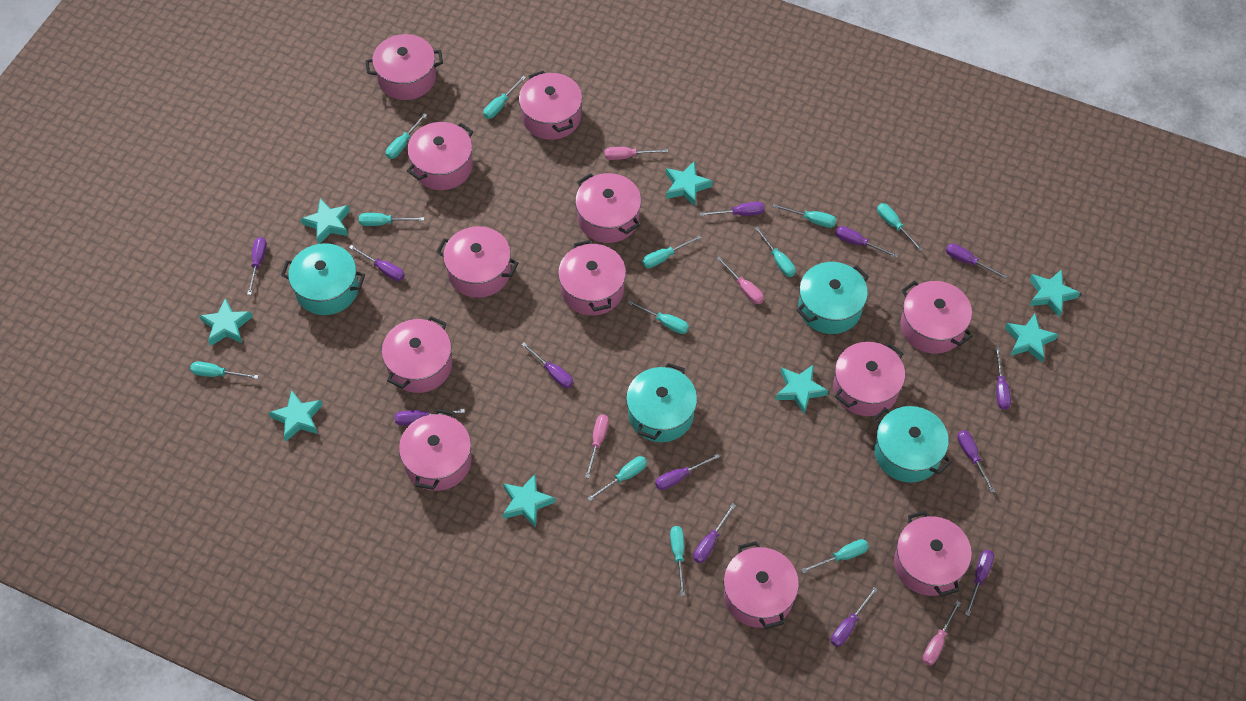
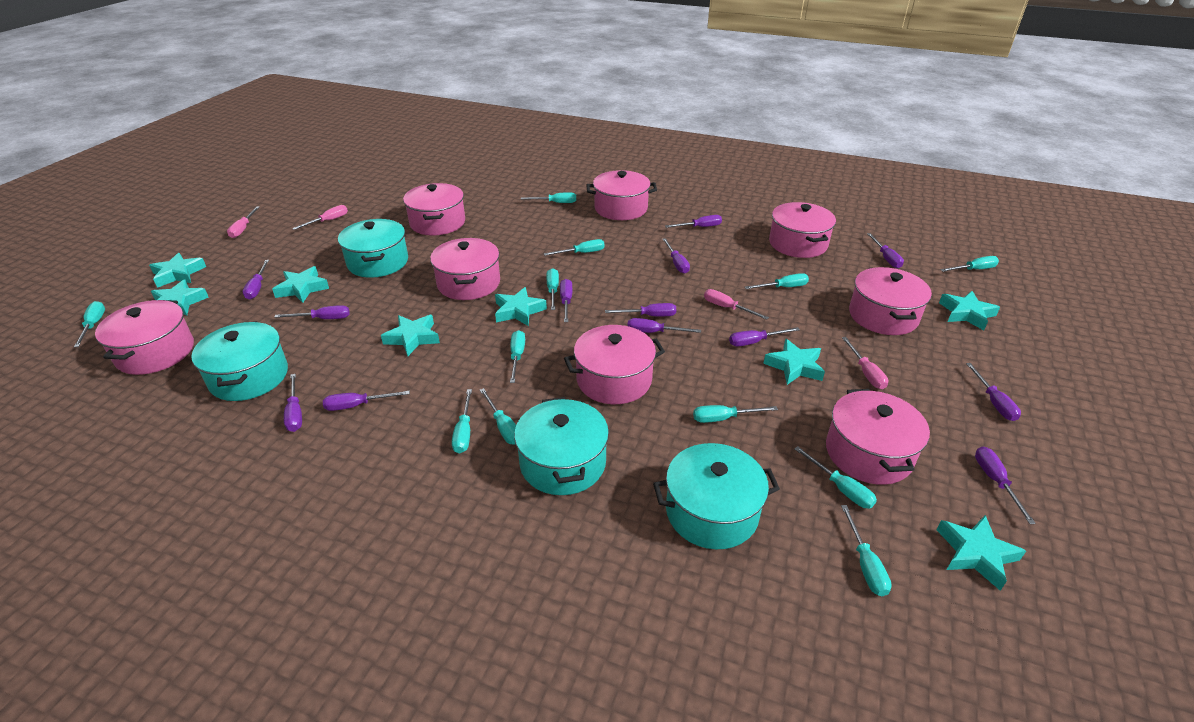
pink pot: 12 -> 8

